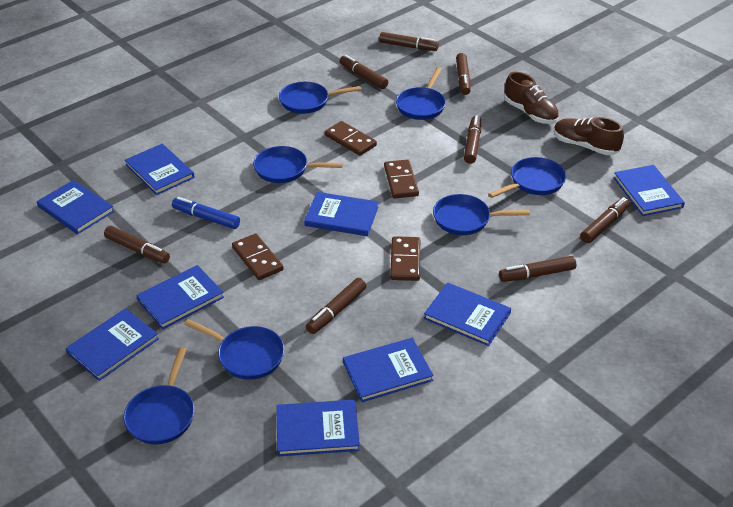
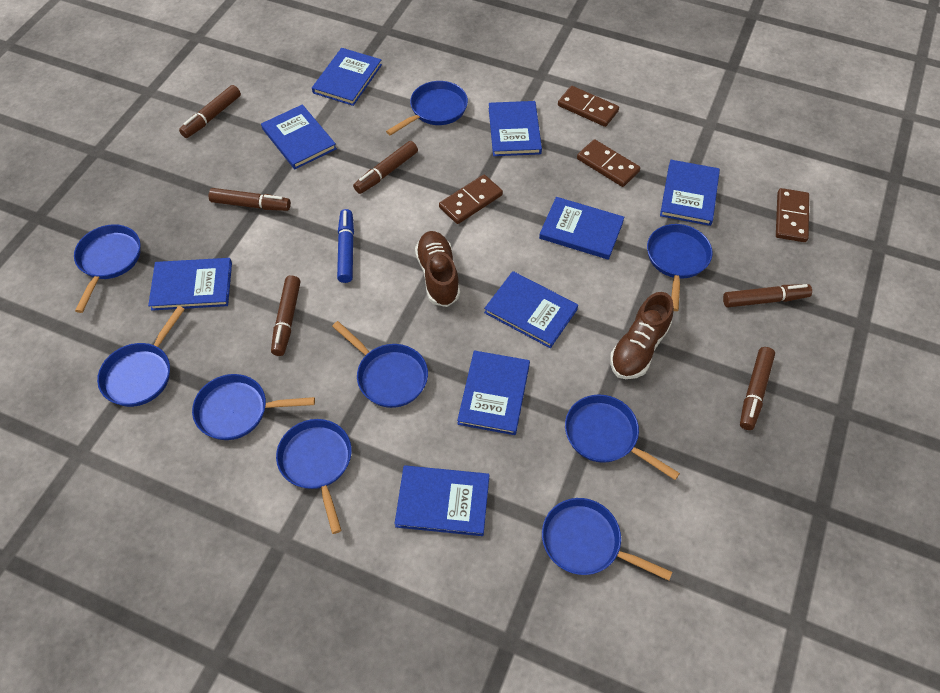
blue pan: 7 -> 9
brown marker: 8 -> 6

